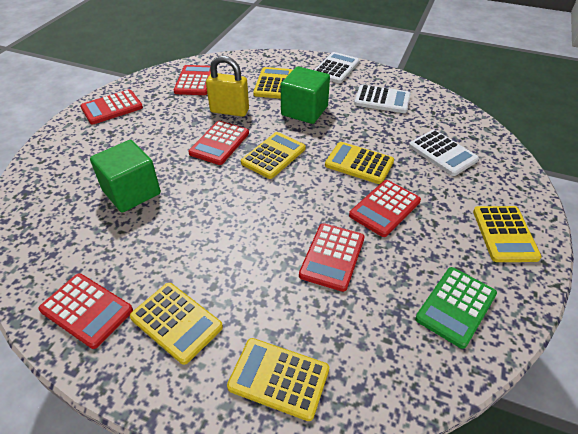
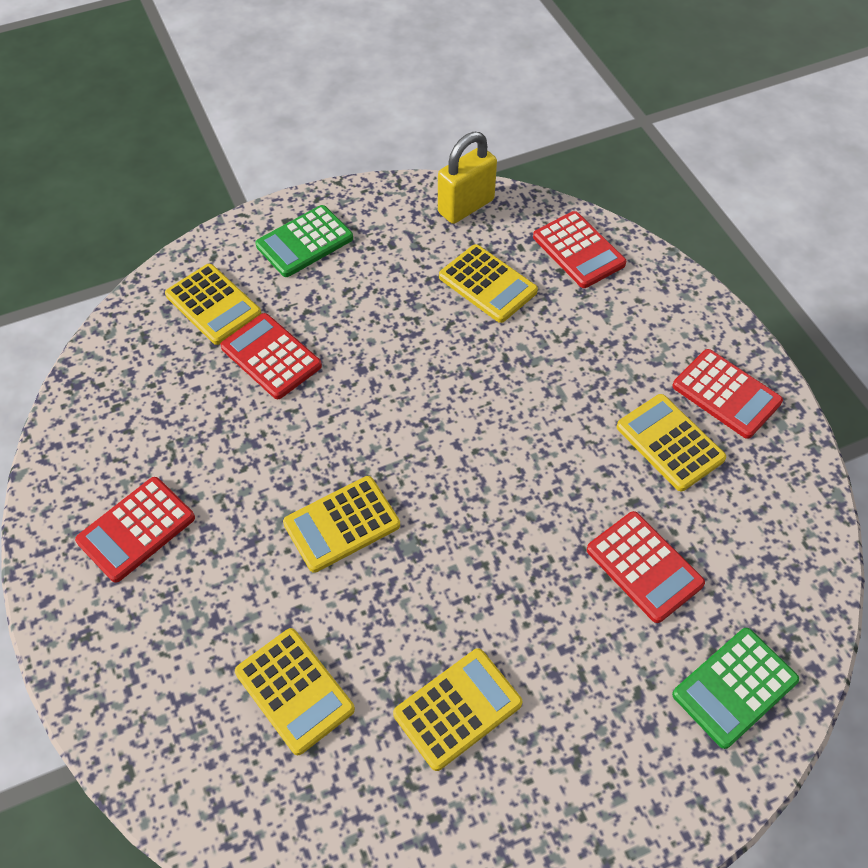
green calculator: 1 -> 2
green cube: 2 -> 0
red calculator: 6 -> 5
white calculator: 3 -> 0

